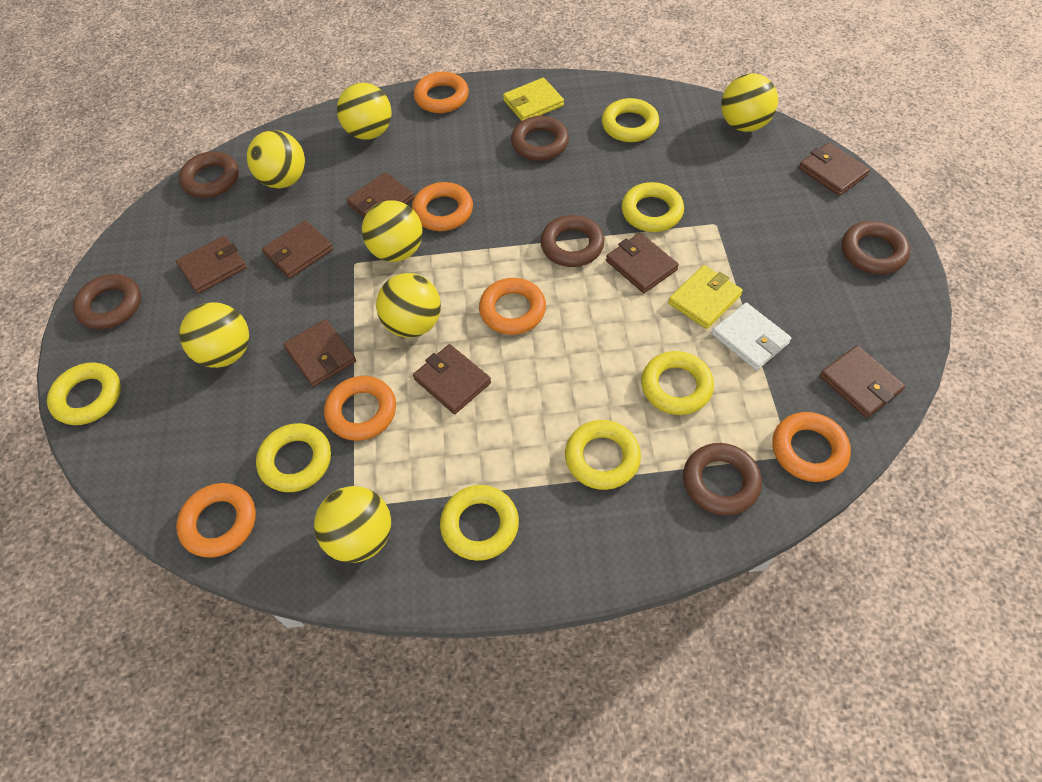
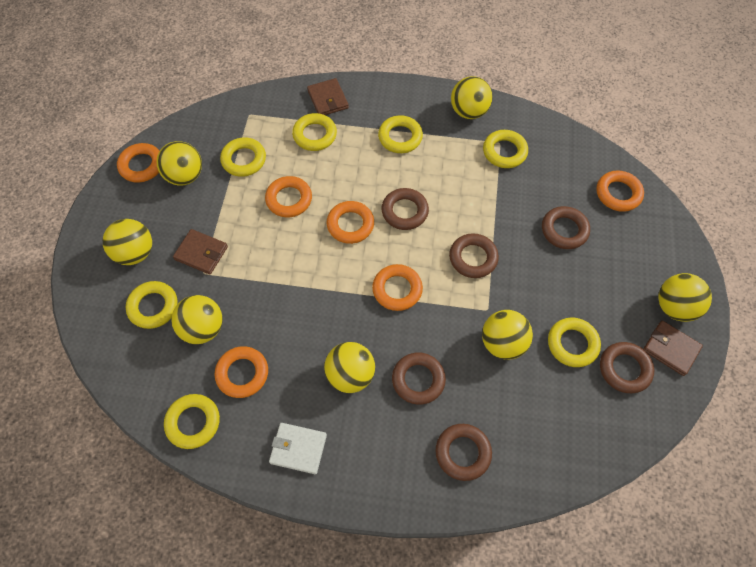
brown wallet: 8 -> 3
yellow wallet: 2 -> 0

